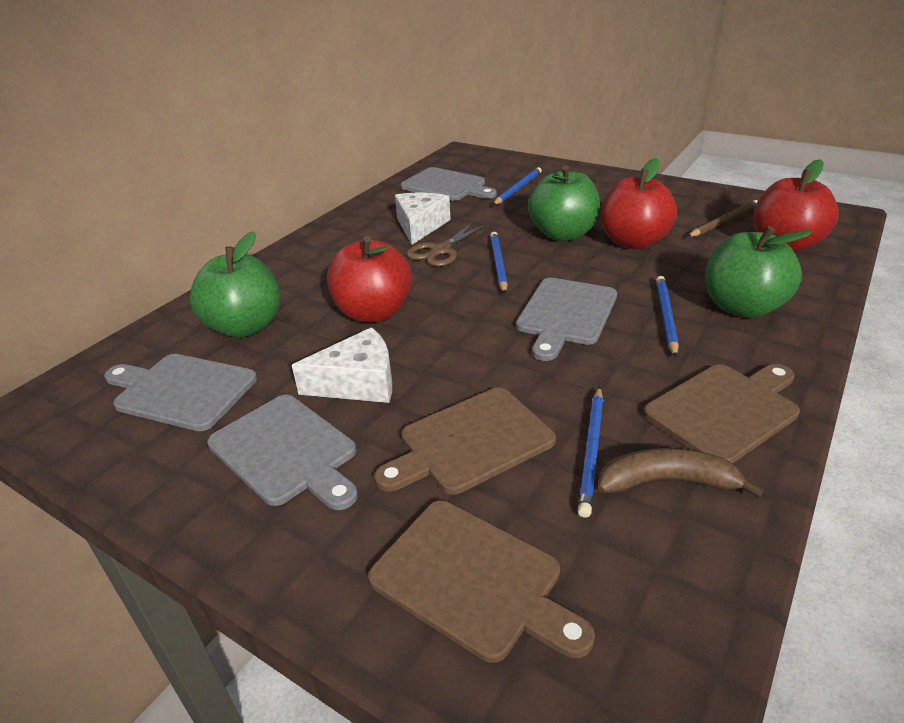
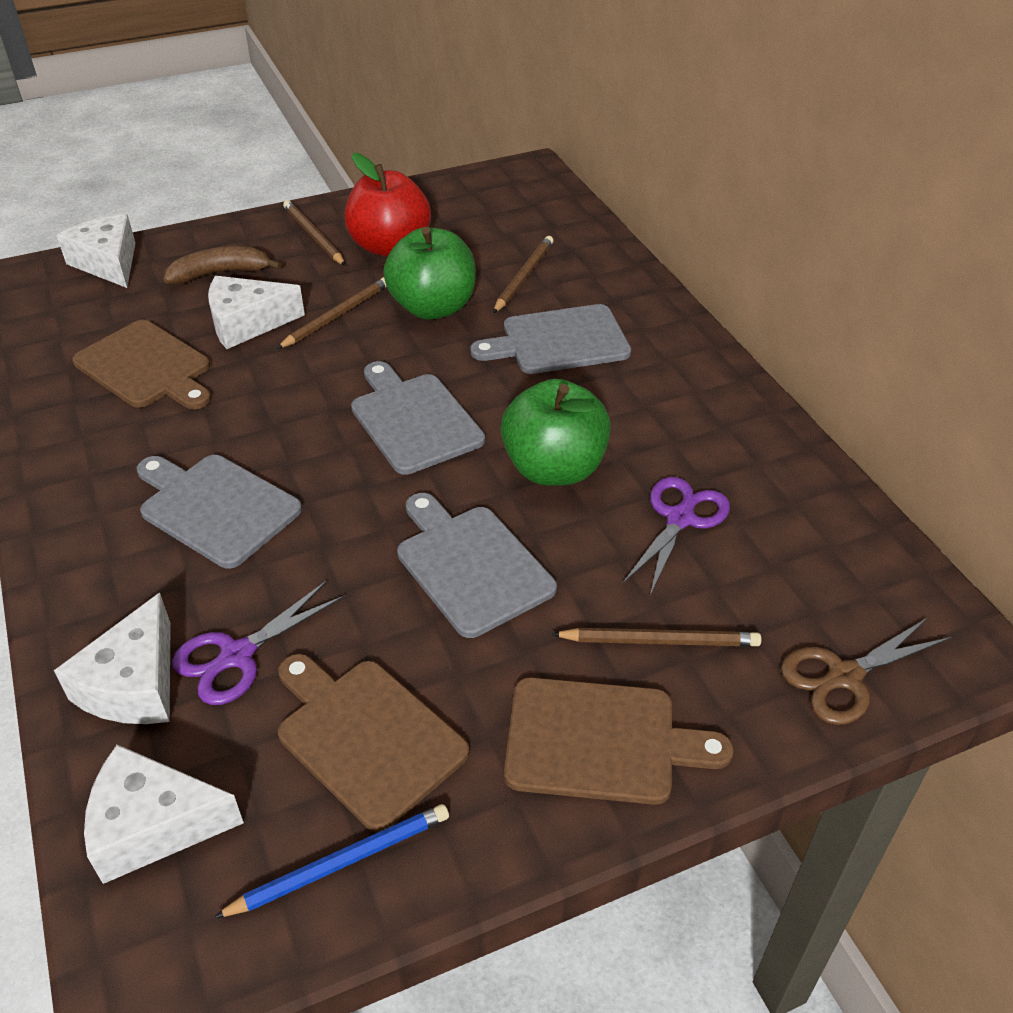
blue pencil: 4 -> 1
brown pencil: 1 -> 4
green apple: 3 -> 2
purple scissors: 0 -> 2
red apple: 3 -> 1
white cheese: 2 -> 4

